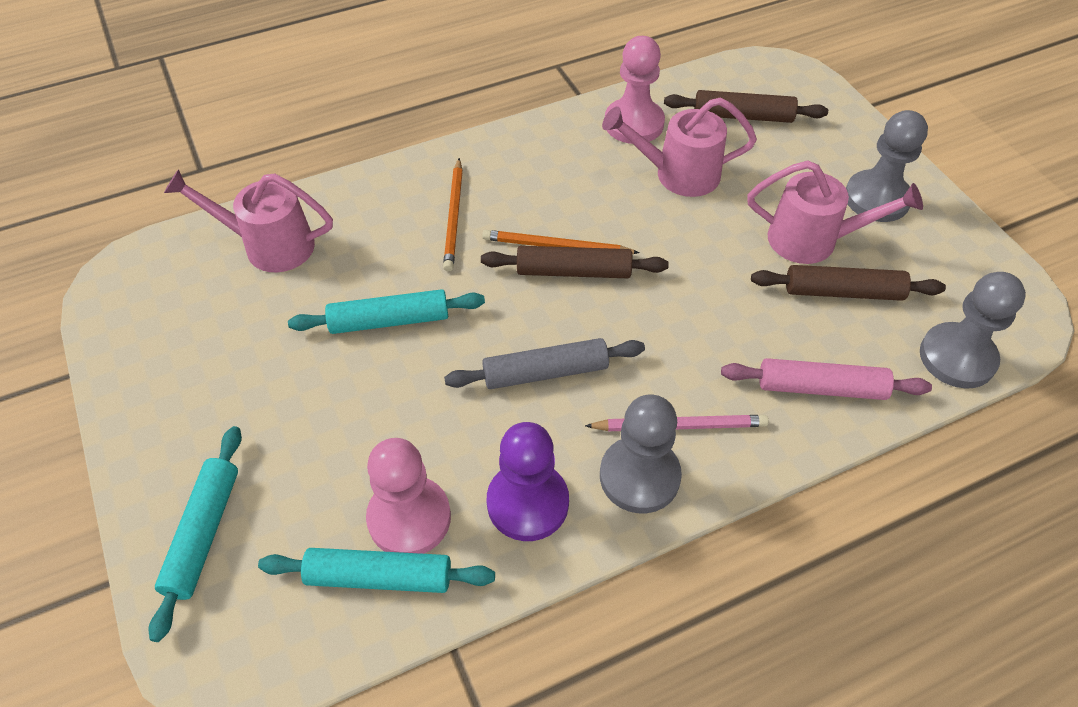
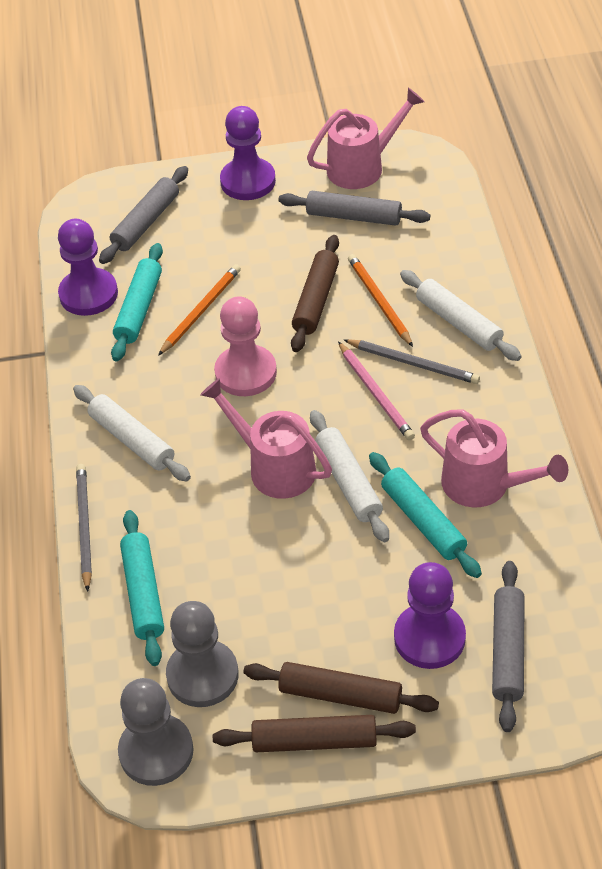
grey pawn: 3 -> 2
grey pencil: 0 -> 2
grey rolling pin: 1 -> 3
pink pawn: 2 -> 1
pink rolling pin: 1 -> 0
purple pawn: 1 -> 3
white rolling pin: 0 -> 3

